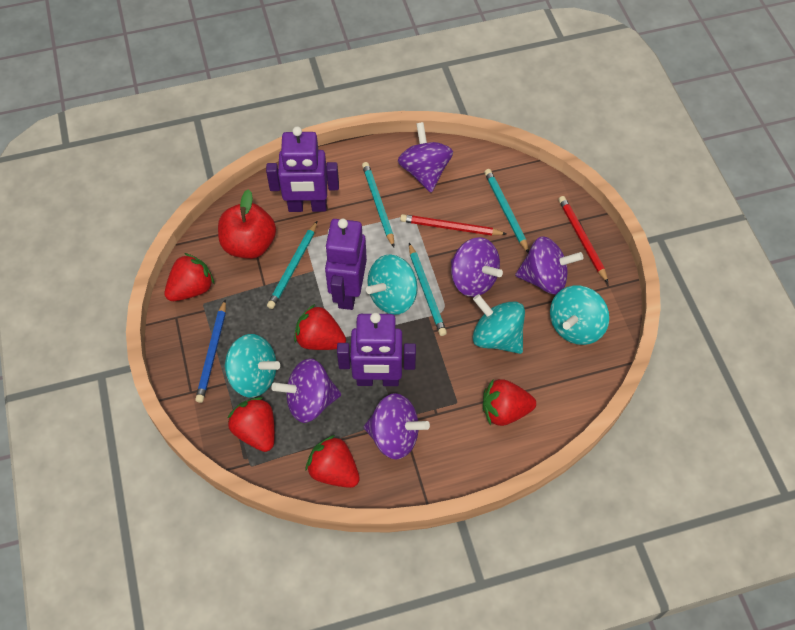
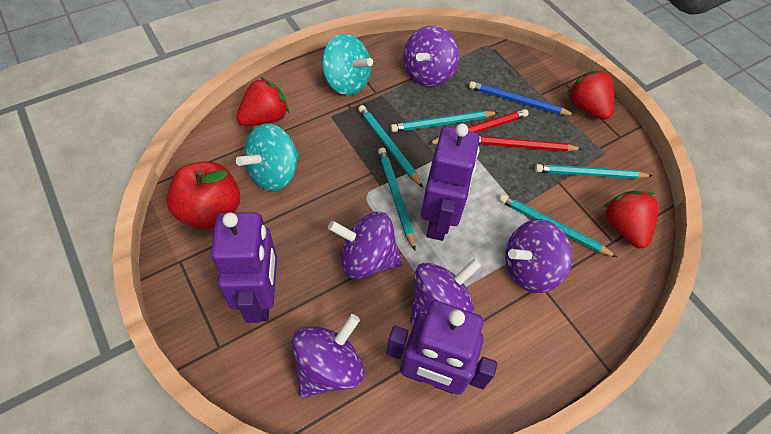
red strawberry: 5 -> 3
turquoise pencil: 4 -> 5
turquoise spinning top: 4 -> 2

